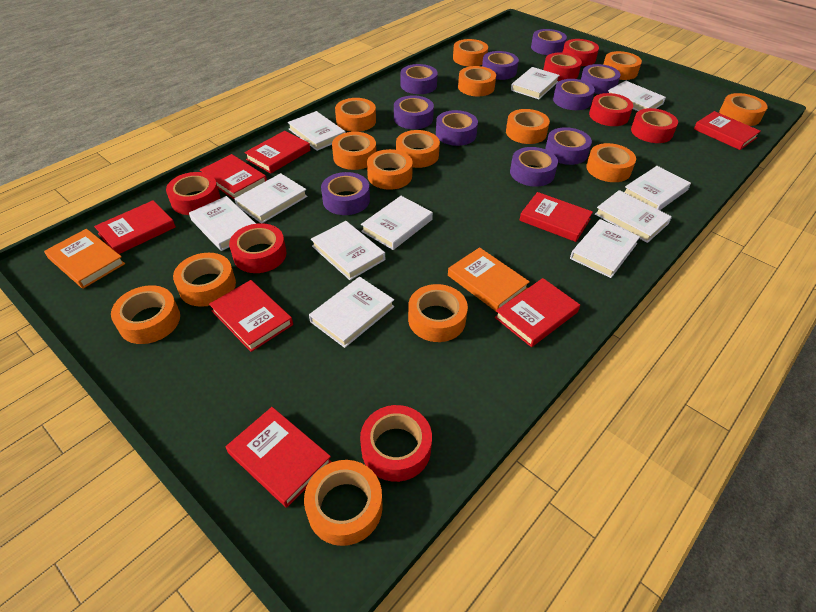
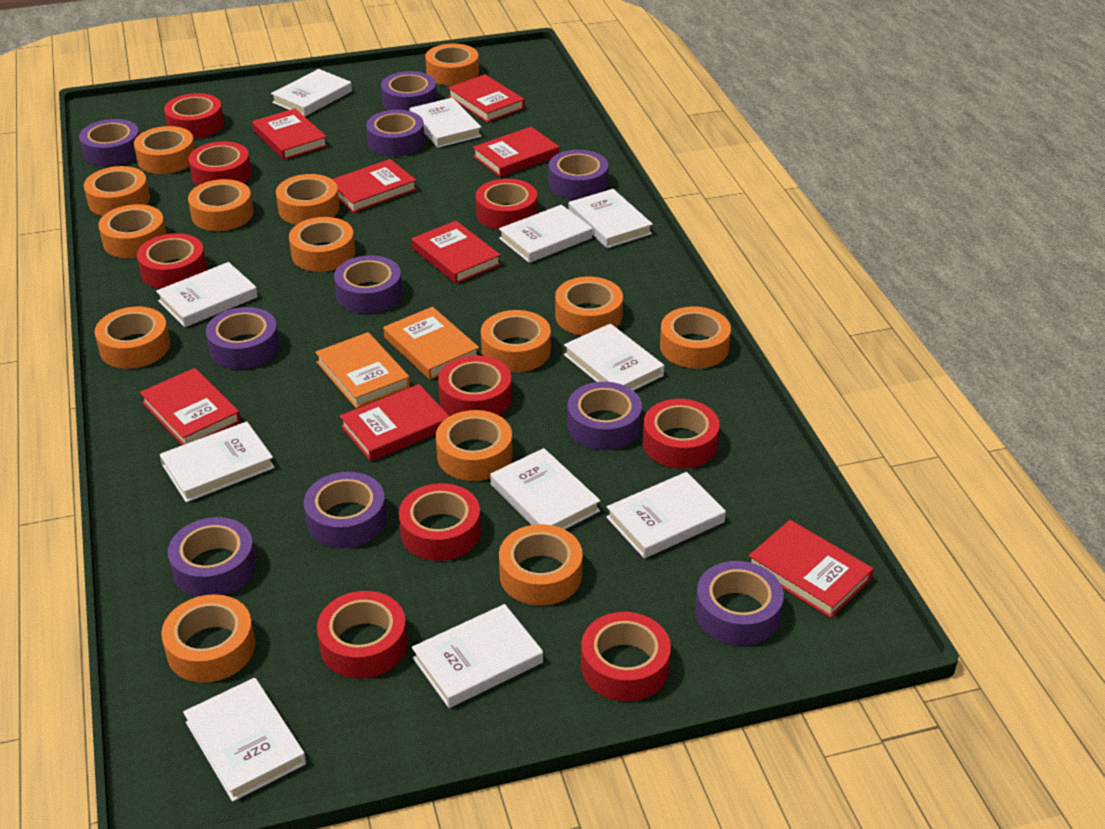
red tape: 7 -> 9

